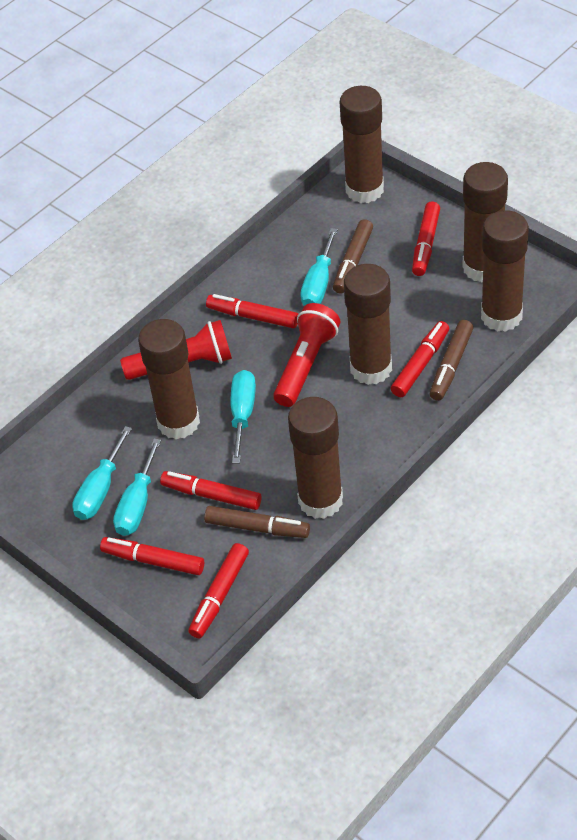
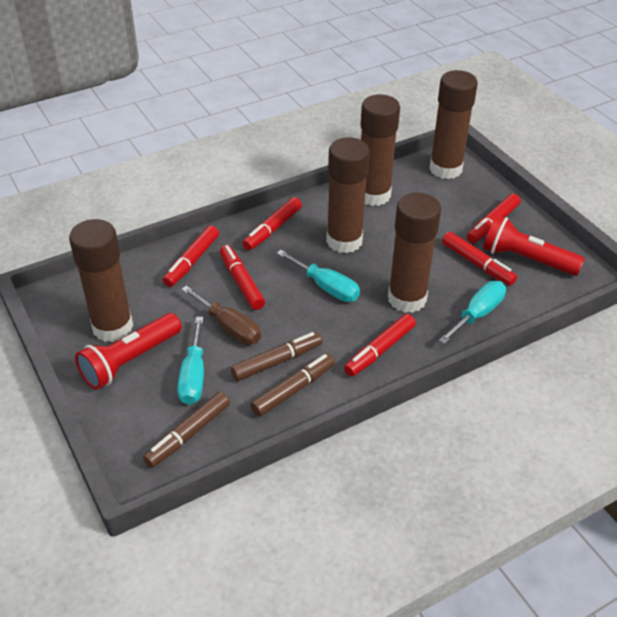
brown glue stick: 6 -> 5
brown screwdriver: 0 -> 1
turquoise screwdriver: 4 -> 3

